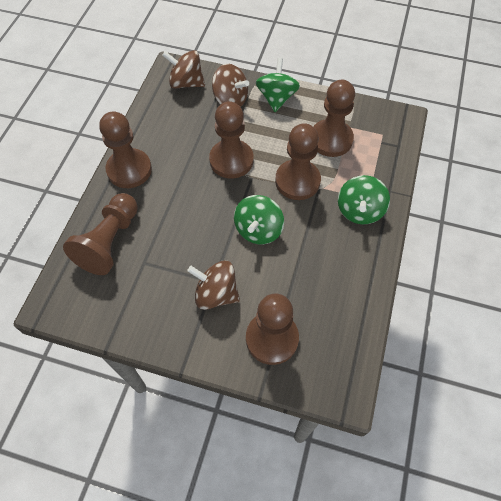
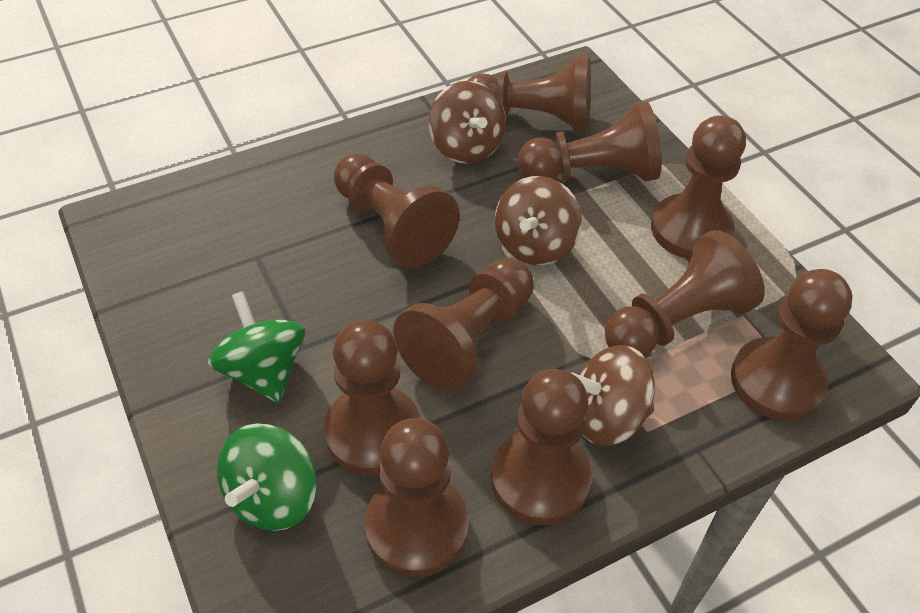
brown pawn: 6 -> 10
green spinning top: 3 -> 2

